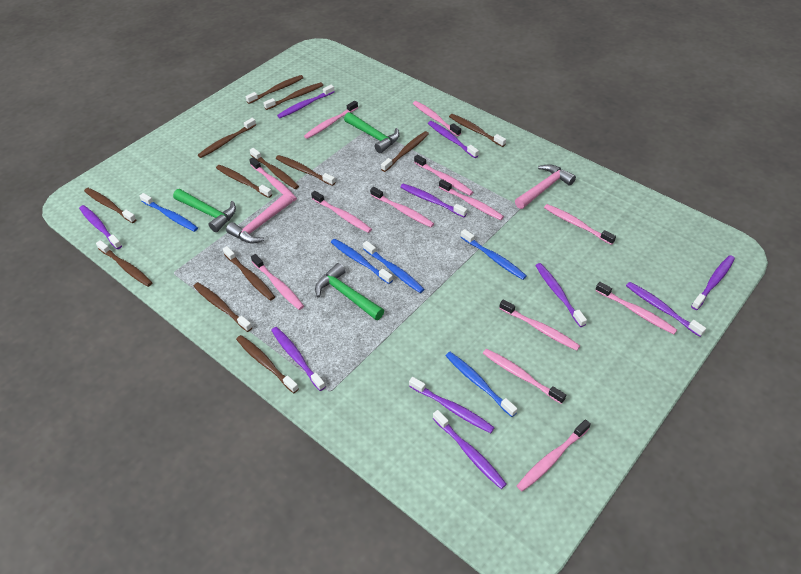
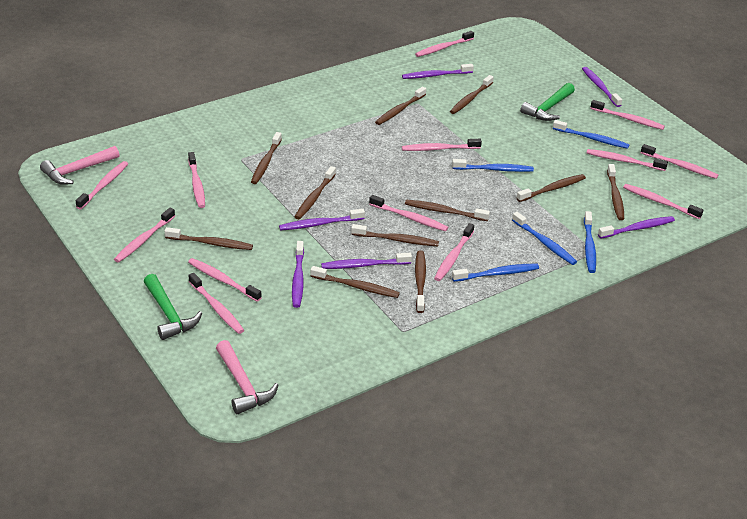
brown toothbrush: 13 -> 11
green hammer: 3 -> 2
purple toothbrush: 10 -> 6

